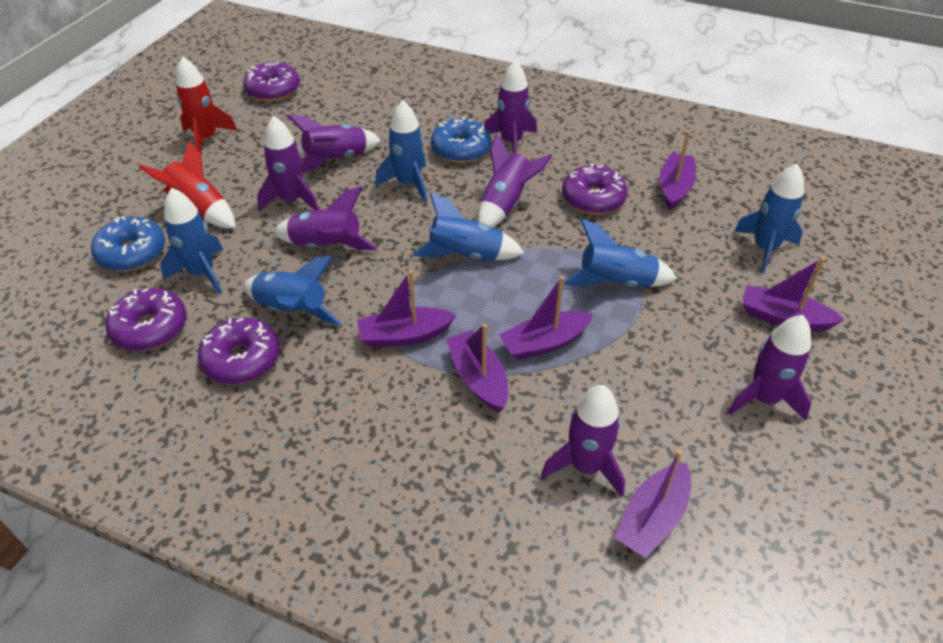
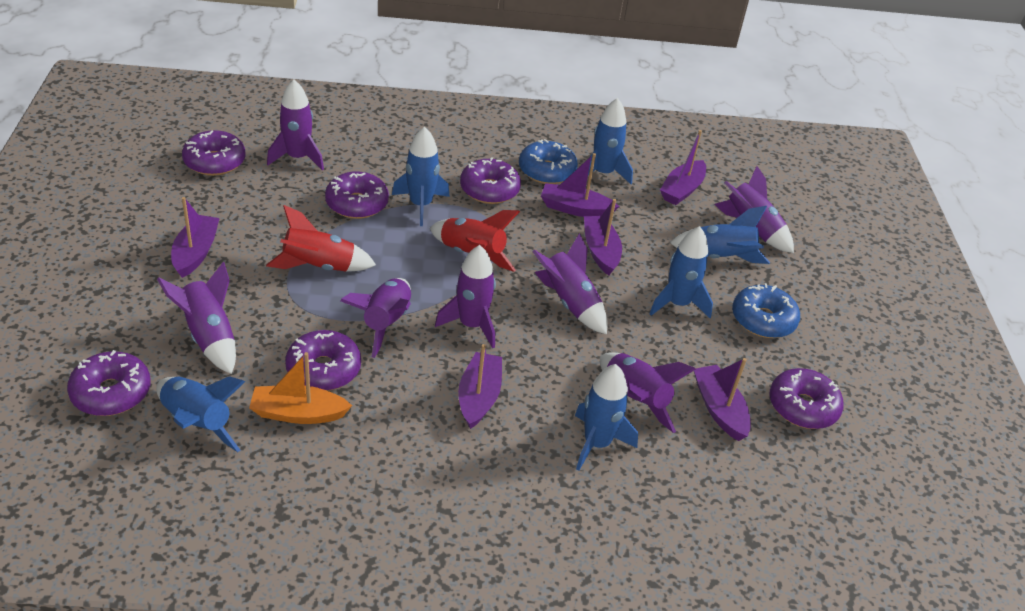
orange boat: 0 -> 1
purple donut: 4 -> 6

